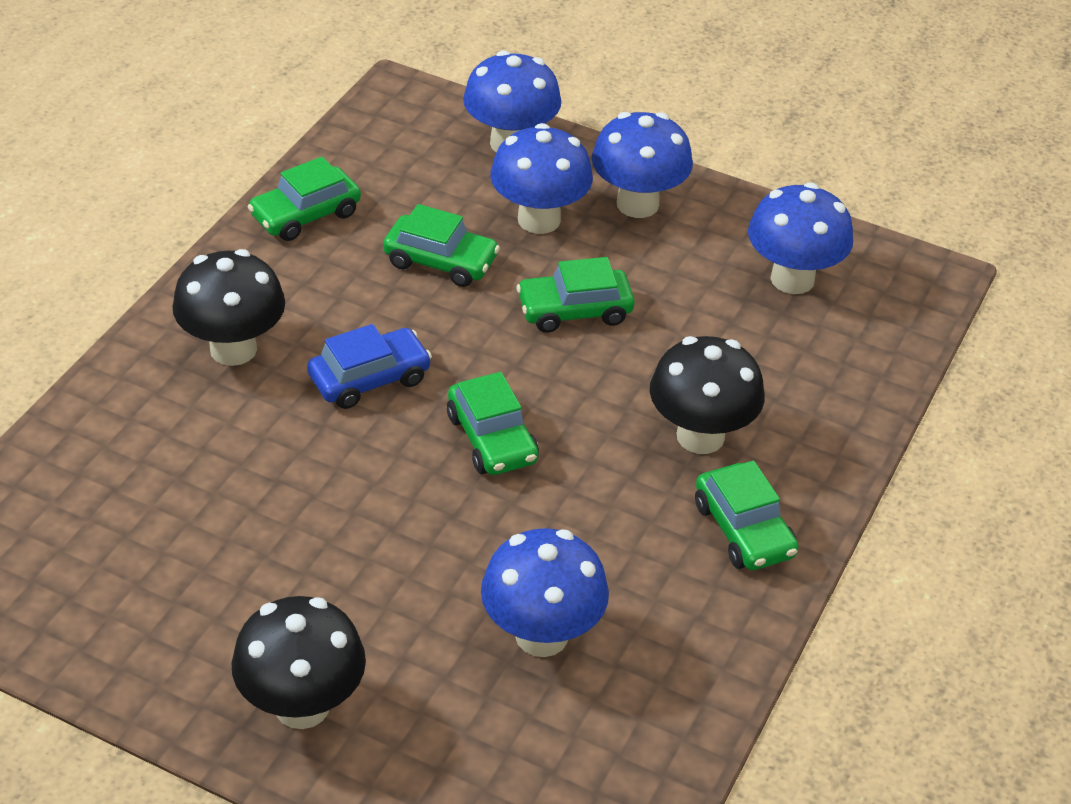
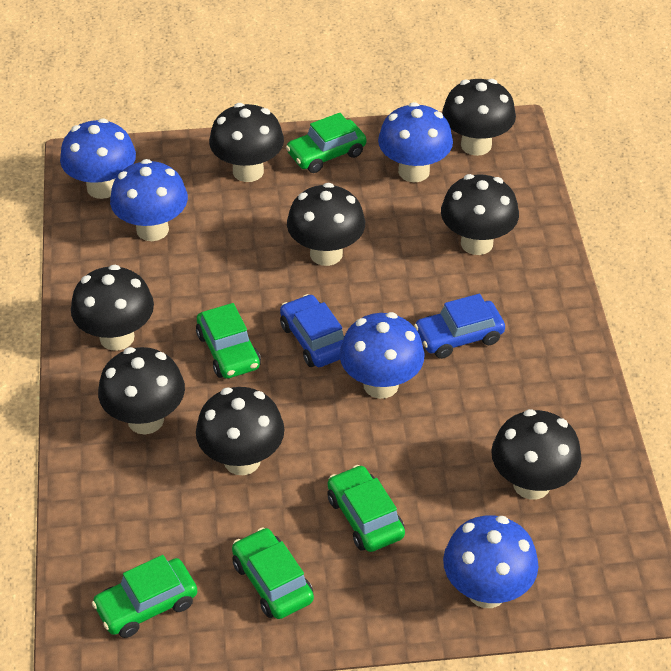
black mushroom: 3 -> 8
blue car: 1 -> 2

